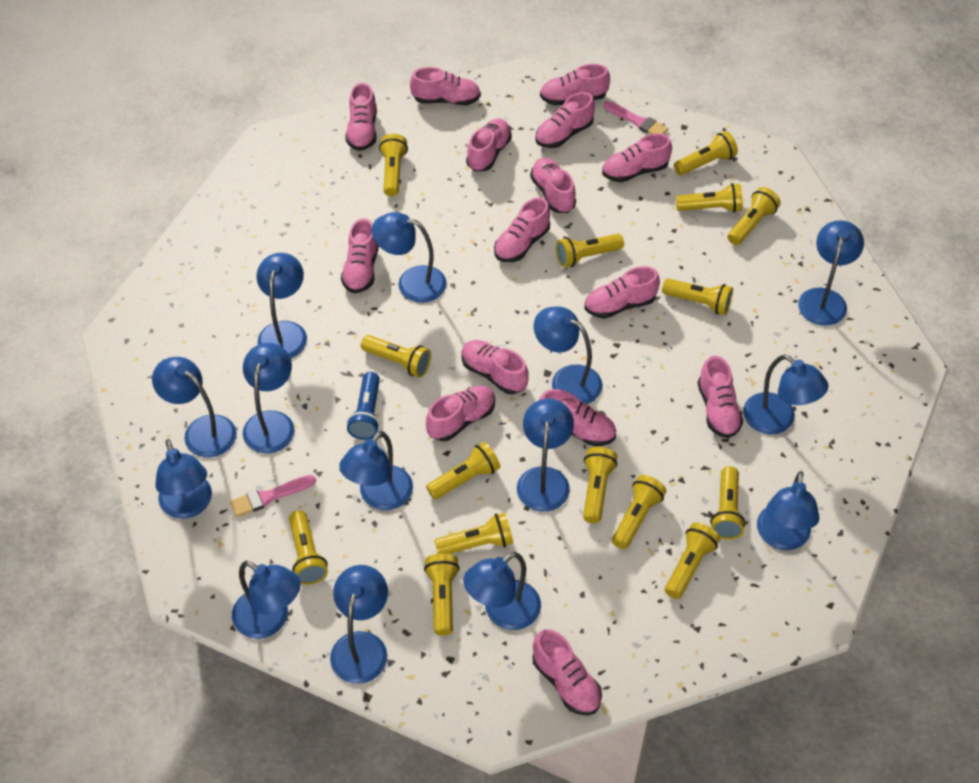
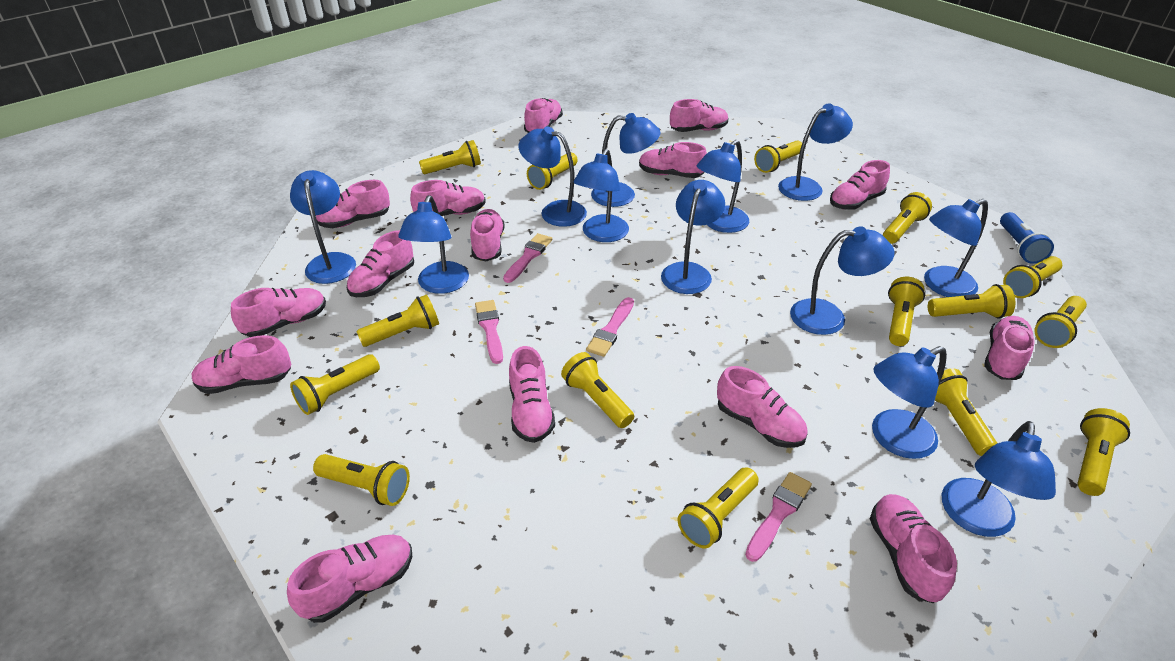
blue lamp: 14 -> 12
pink brush: 2 -> 4

